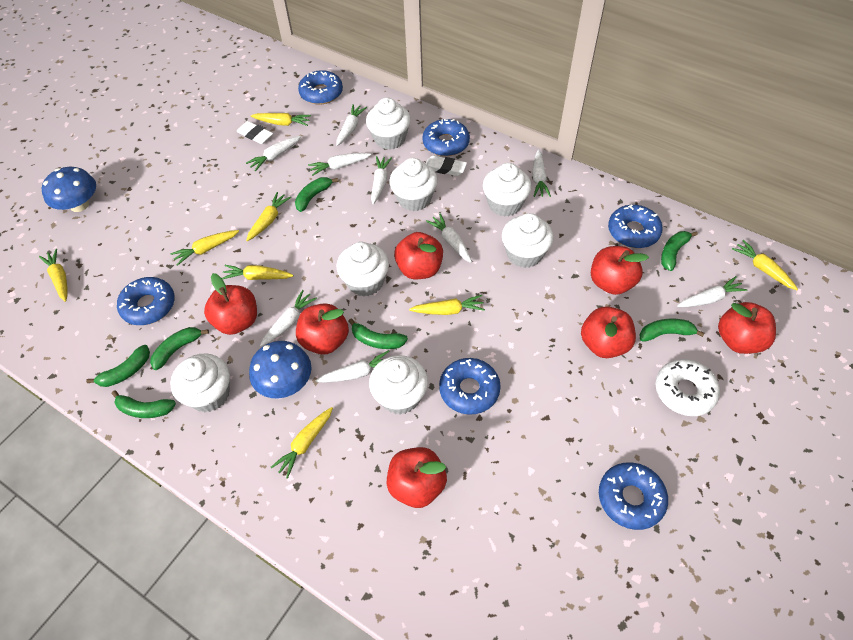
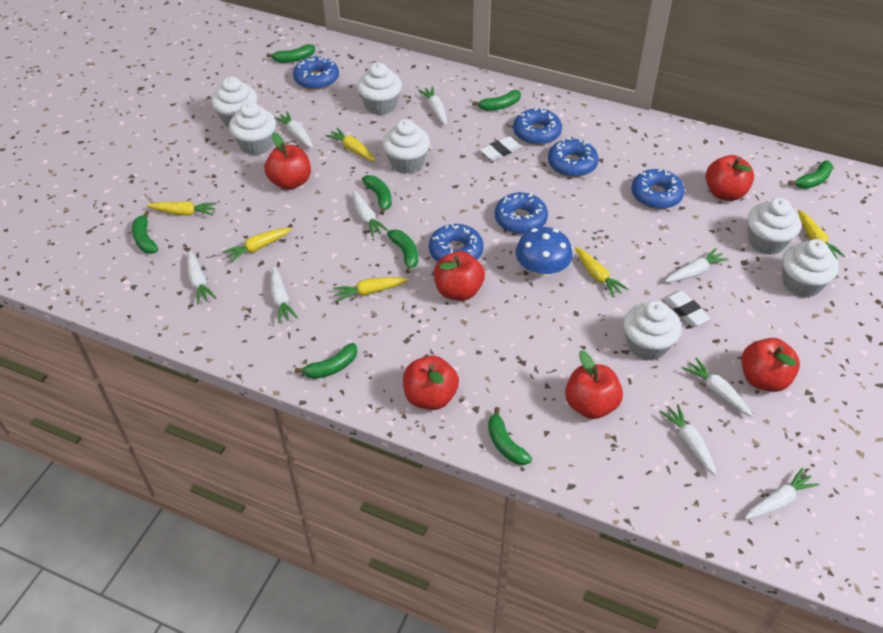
blue mushroom: 2 -> 1
green banana: 7 -> 8
red apple: 7 -> 6
white donut: 1 -> 0
yellow carrot: 8 -> 6

